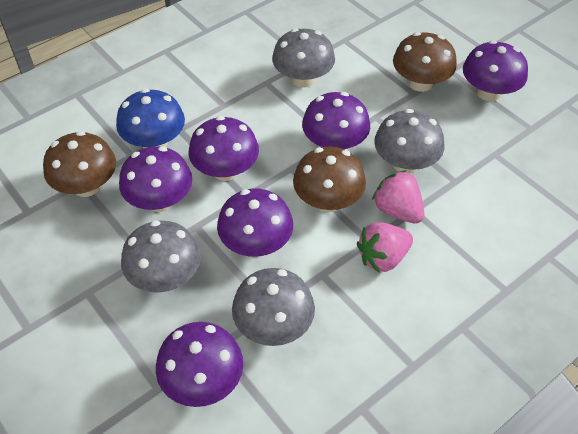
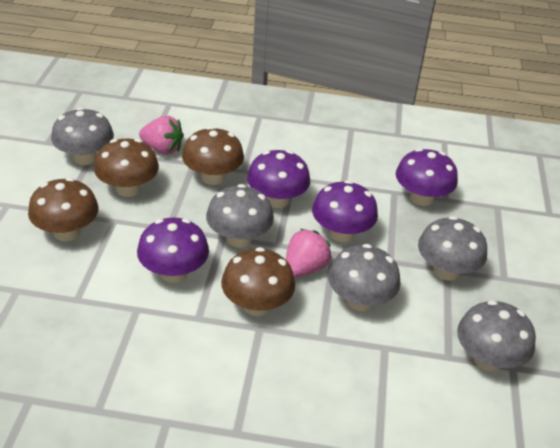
blue mushroom: 1 -> 0
brown mushroom: 3 -> 4
grey mushroom: 4 -> 5
purple mushroom: 6 -> 4

